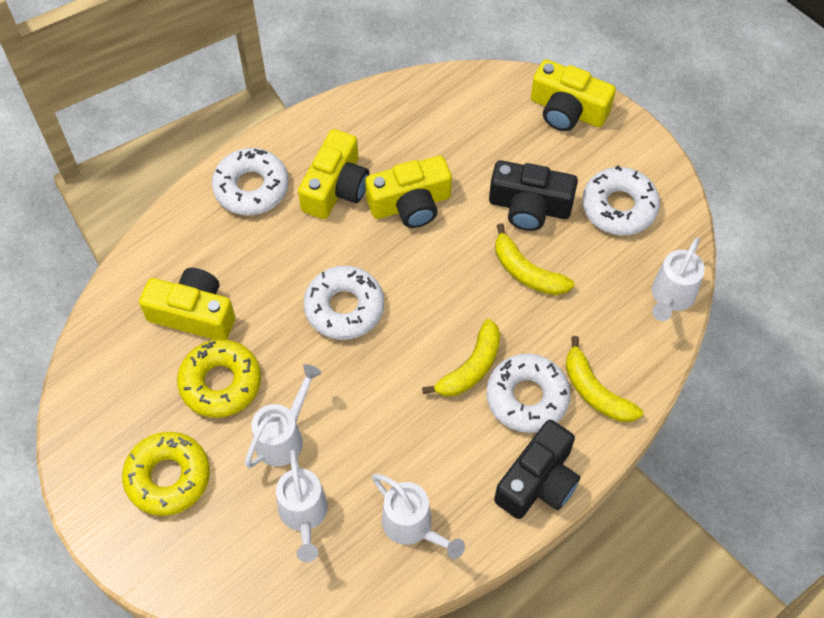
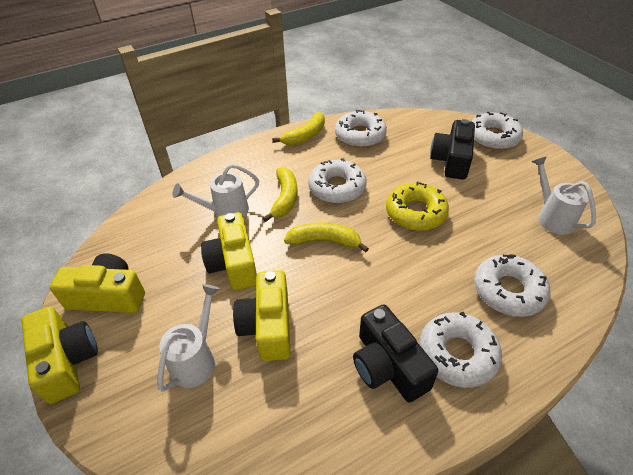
white donut: 4 -> 5
white watering can: 4 -> 3
yellow donut: 2 -> 1

